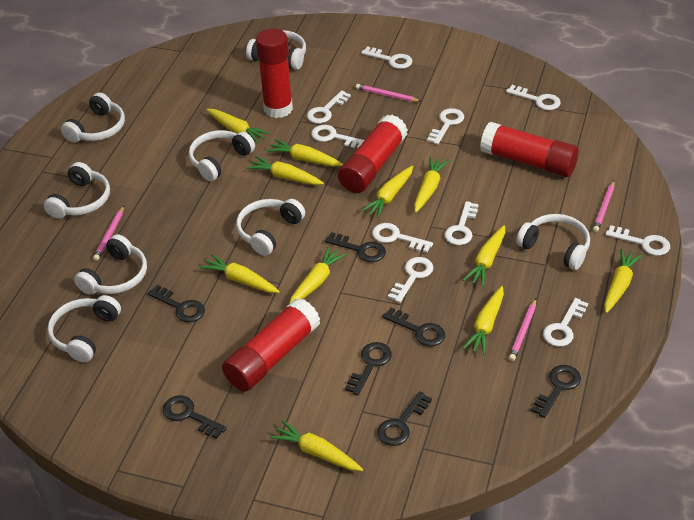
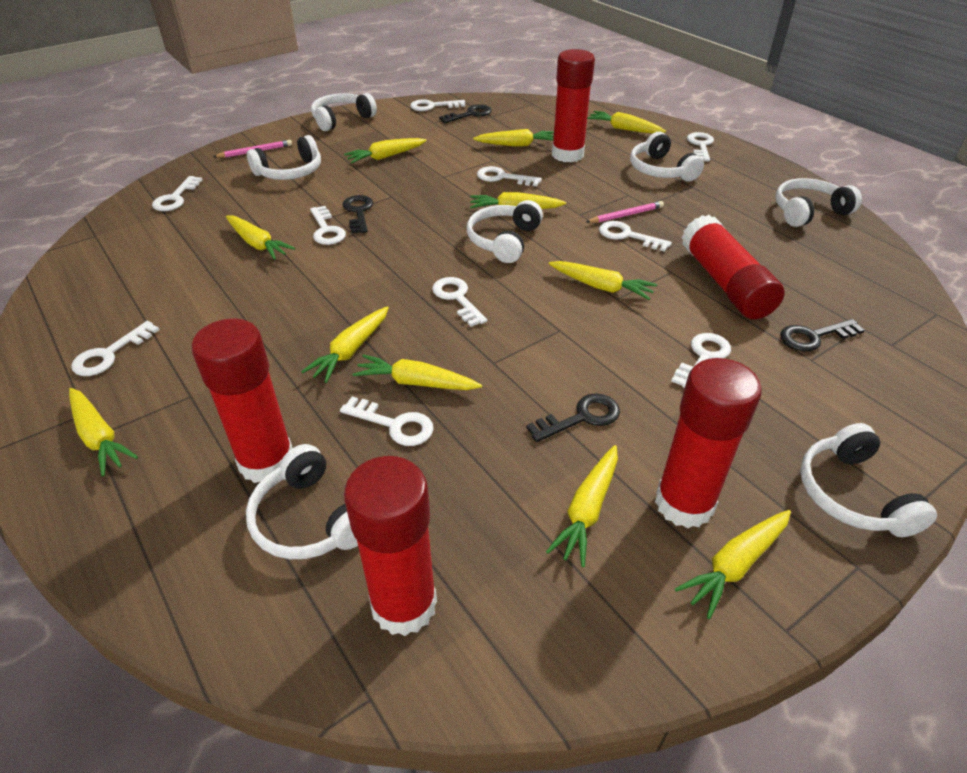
black key: 7 -> 4
pink pencil: 4 -> 2
red glue stick: 4 -> 5
white headphones: 8 -> 7

